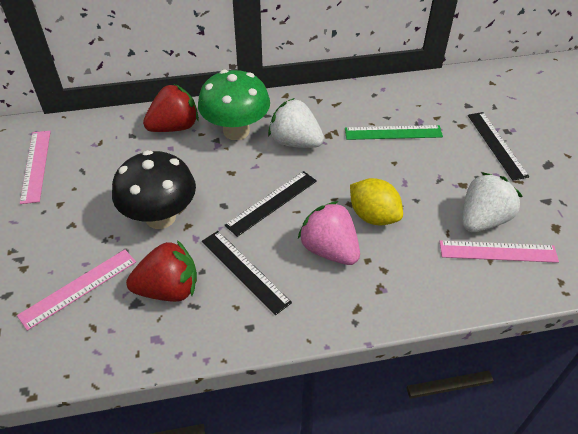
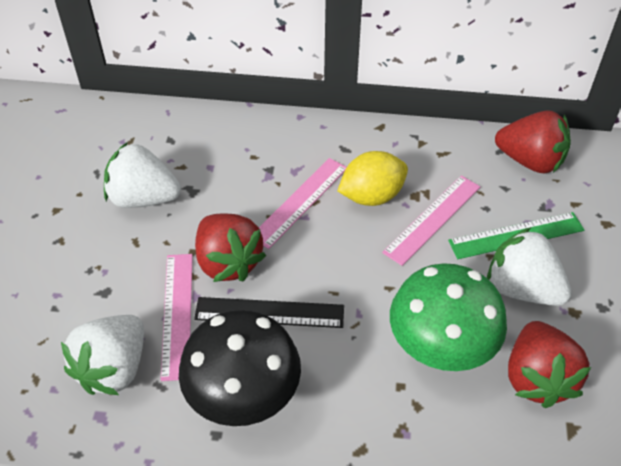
black ruler: 3 -> 1
pink strawberry: 1 -> 0
red strawberry: 2 -> 3
white strawberry: 2 -> 3

